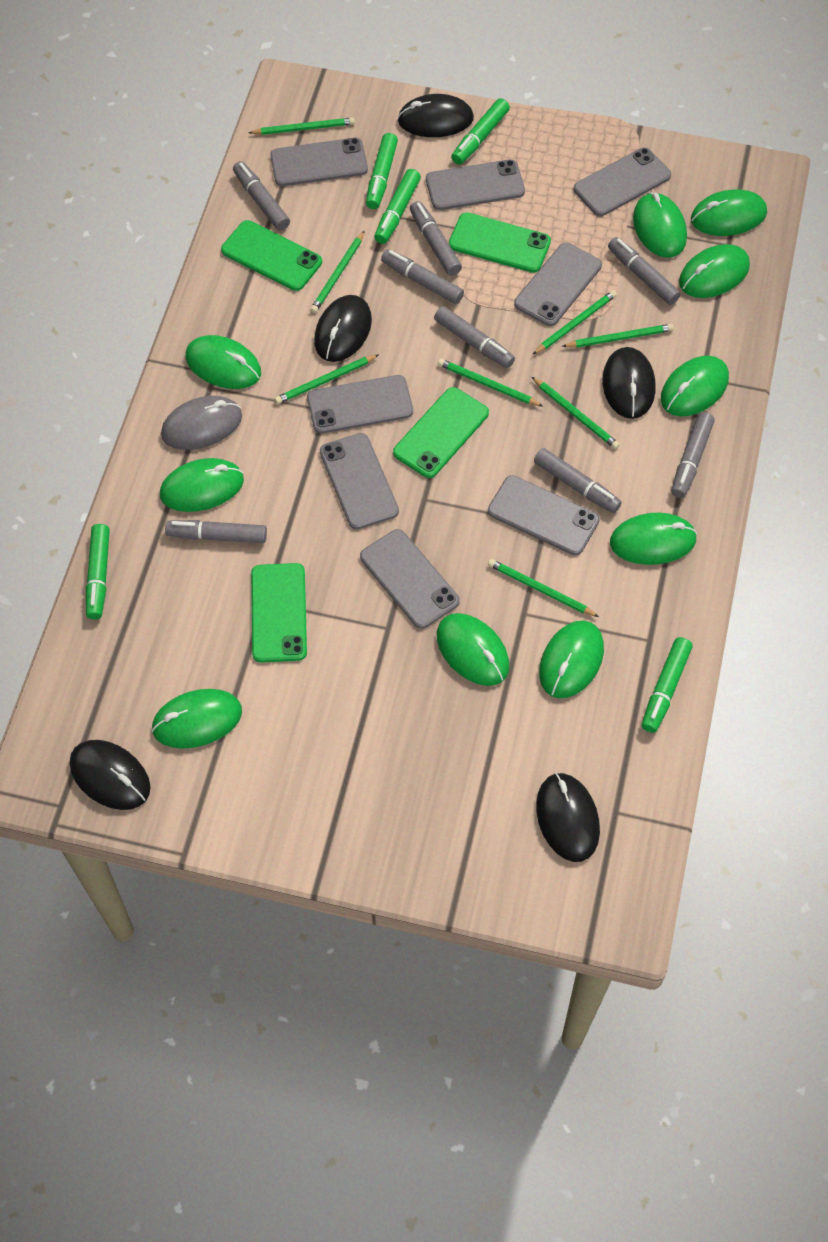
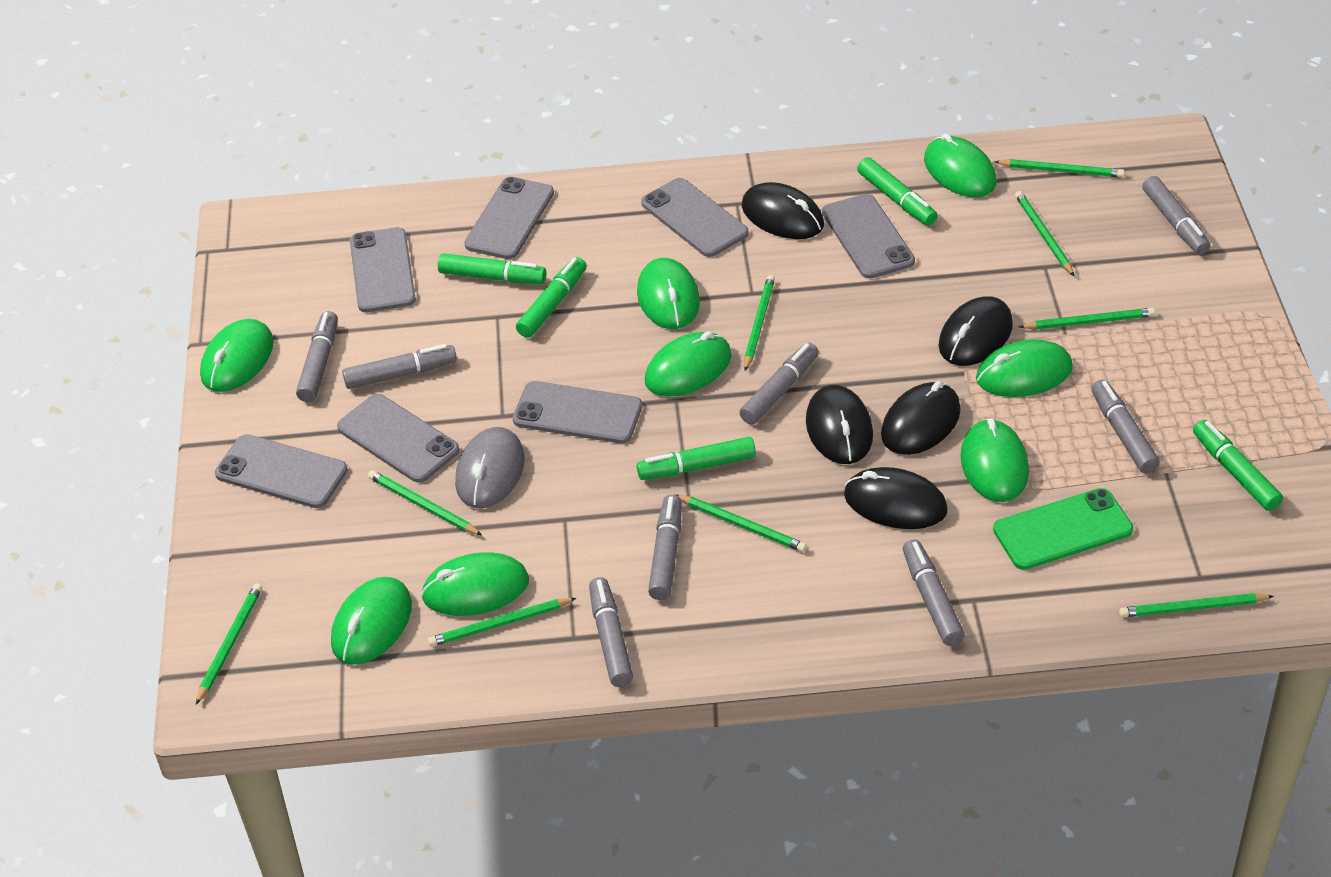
green mouse: 10 -> 8
green pencil: 8 -> 9
green phone: 4 -> 1
grey phone: 8 -> 7

